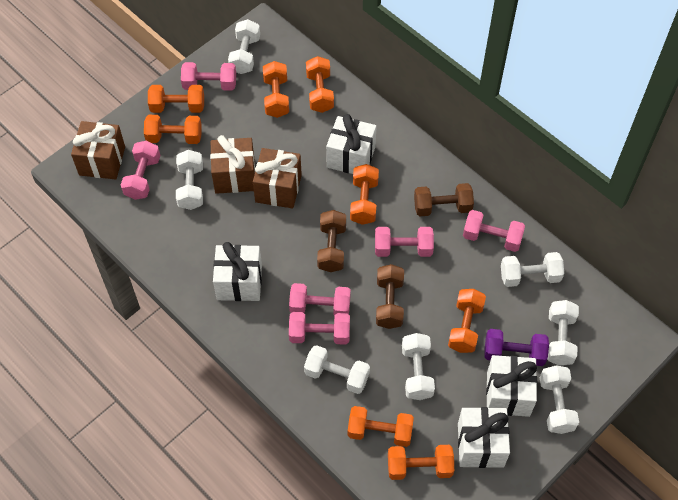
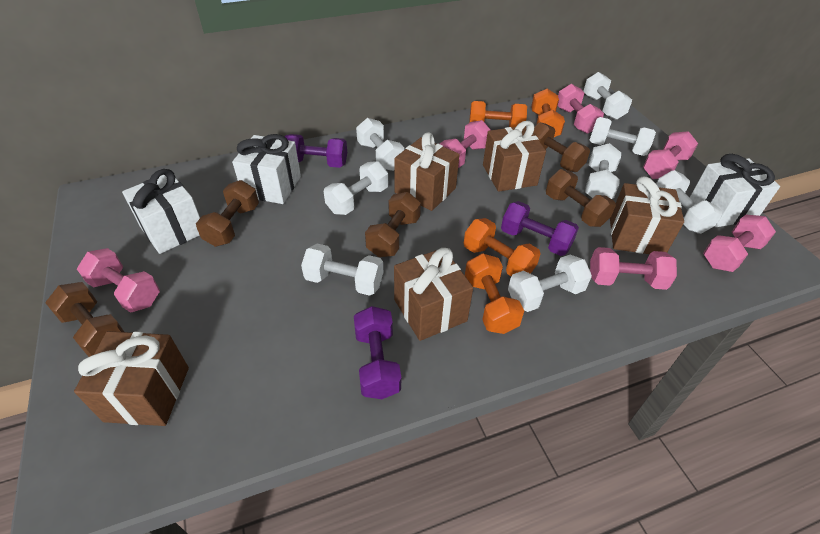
brown dumbbell: 3 -> 5
brown gift: 3 -> 5
orange dumbbell: 8 -> 4
purple dumbbell: 1 -> 3
white dumbbell: 7 -> 8
white gift: 4 -> 3

